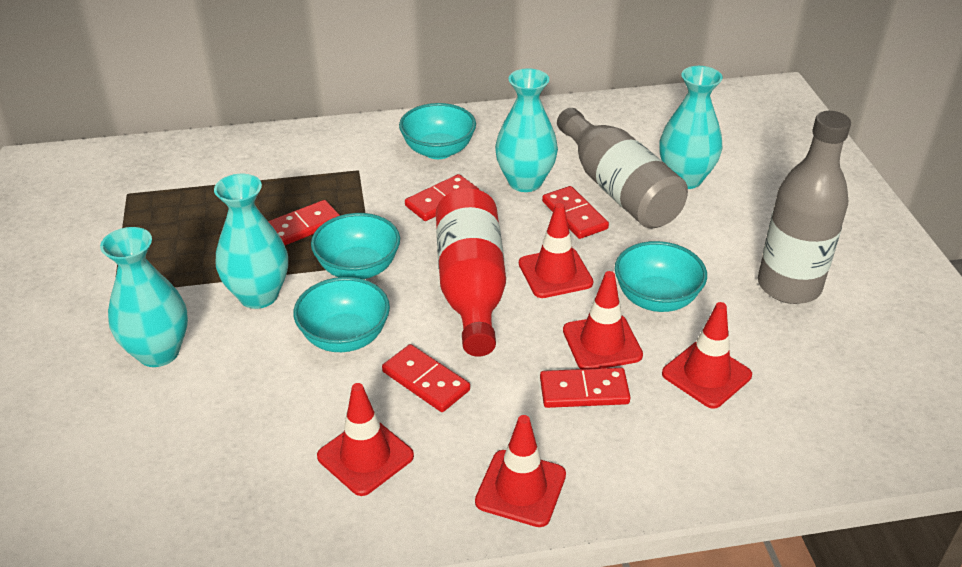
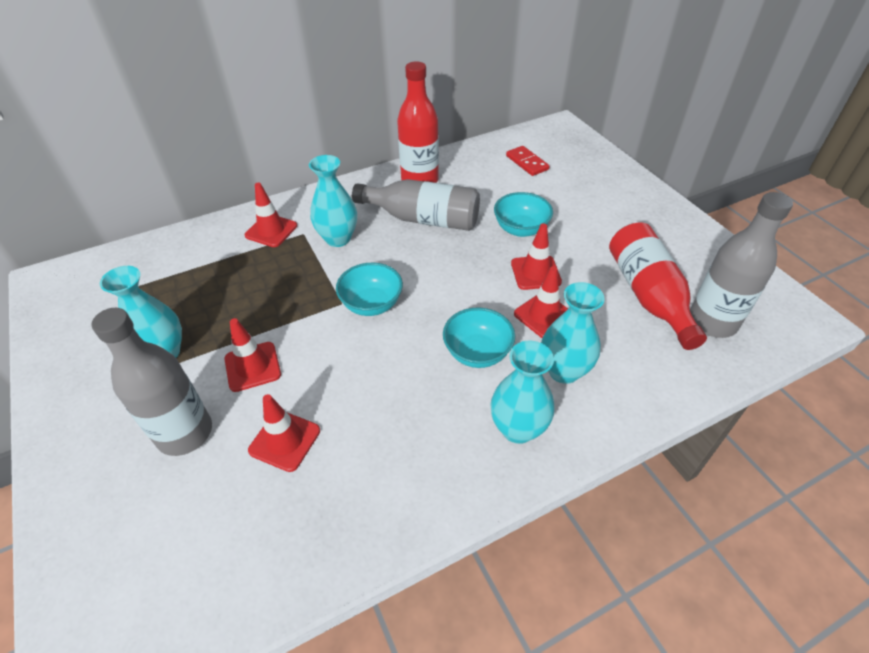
grey bottle: 2 -> 3
red bottle: 1 -> 2
red domino: 5 -> 1
turquoise bowl: 4 -> 3

